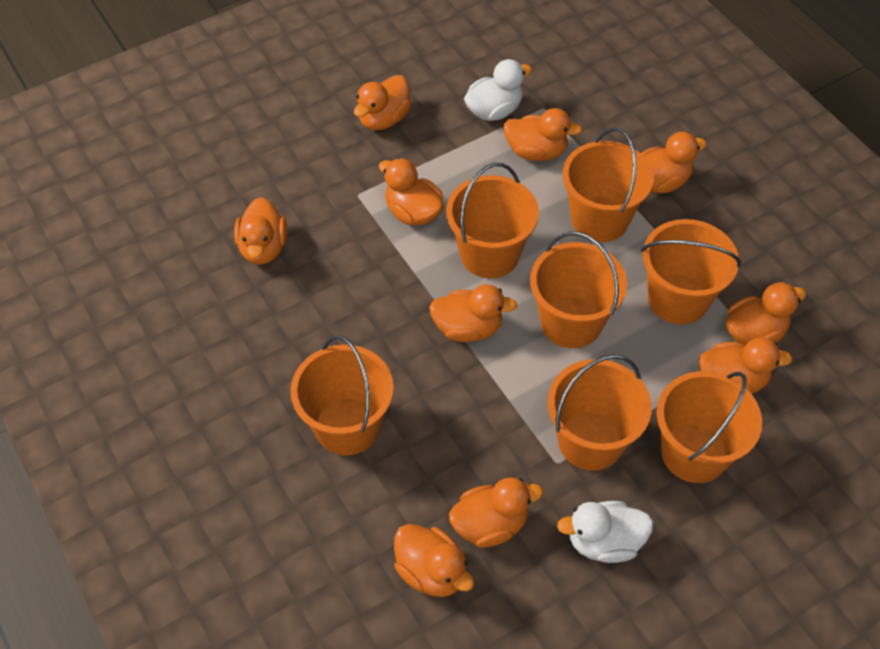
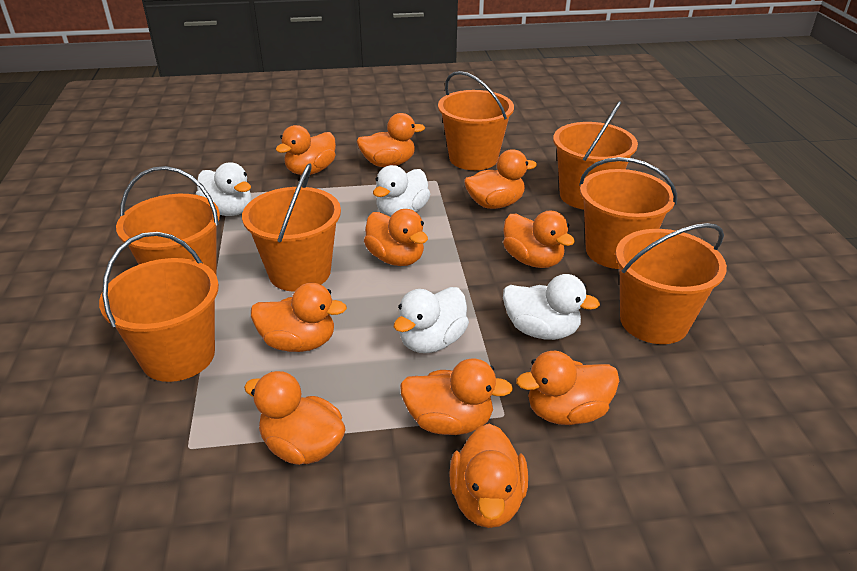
white duck: 2 -> 4

